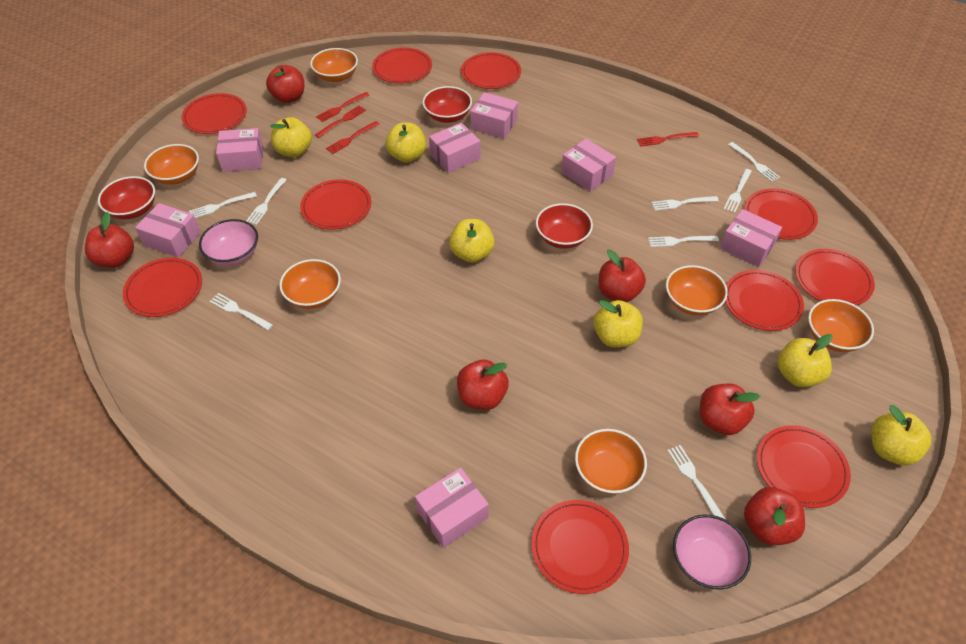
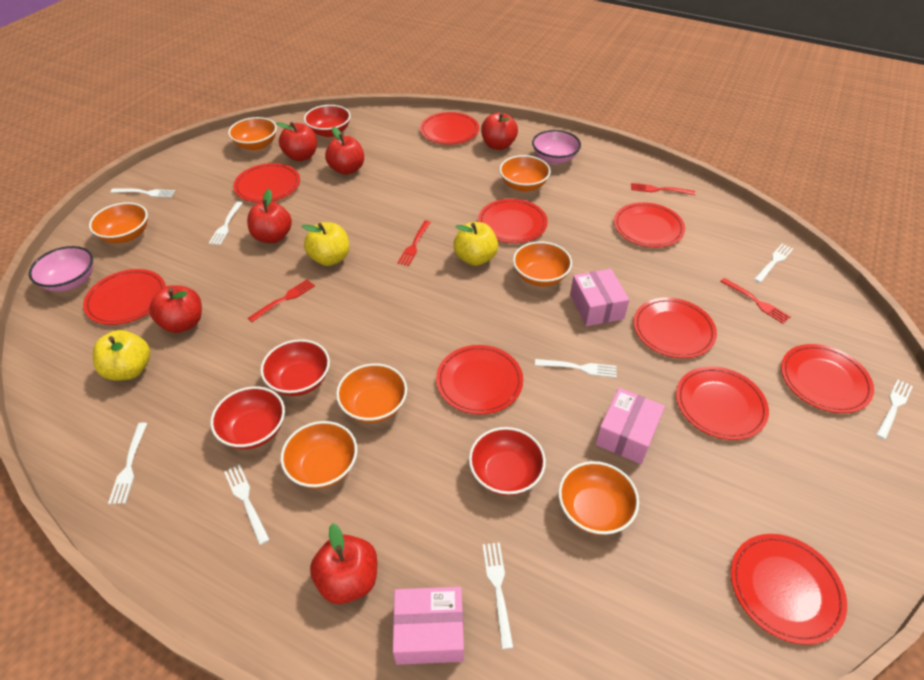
orange bowl: 6 -> 7
pink box: 7 -> 3
red bowl: 3 -> 4
yellow apple: 6 -> 3

